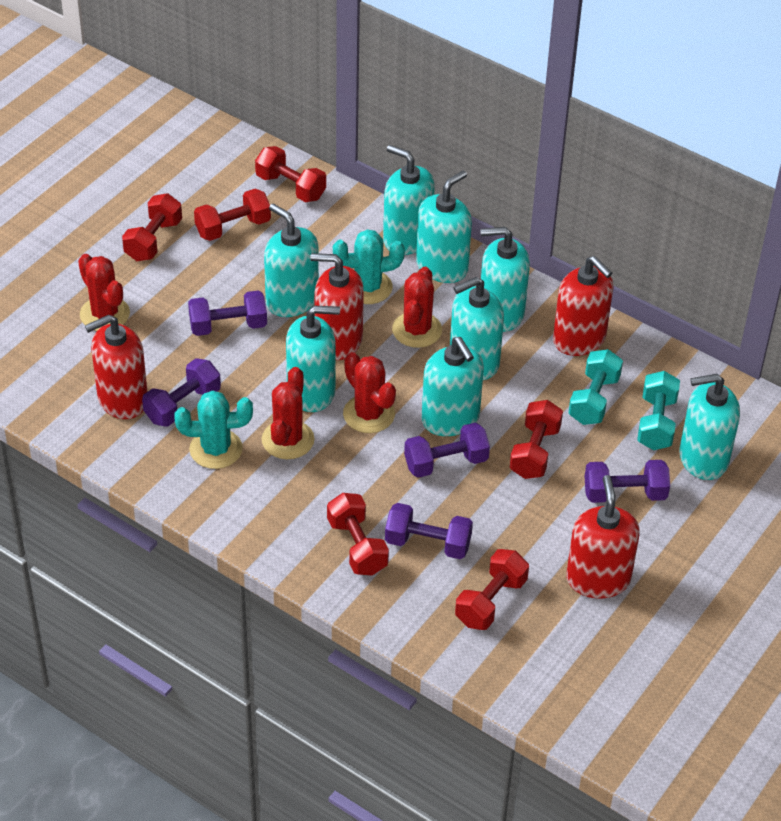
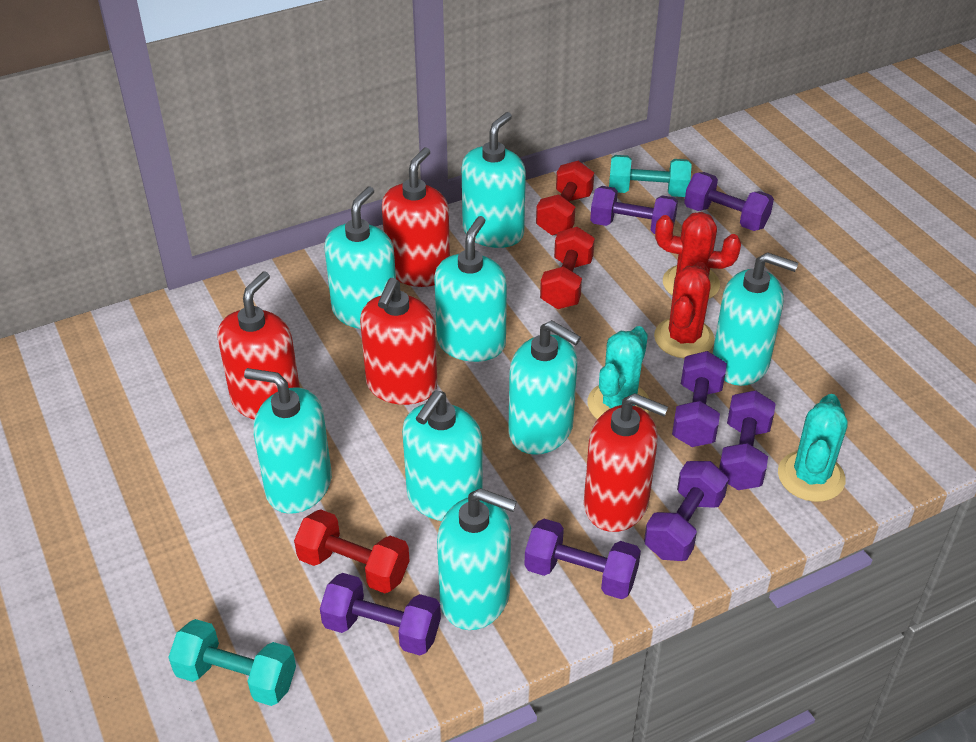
purple dumbbell: 5 -> 7
red cactus: 4 -> 2
red dumbbell: 6 -> 3

